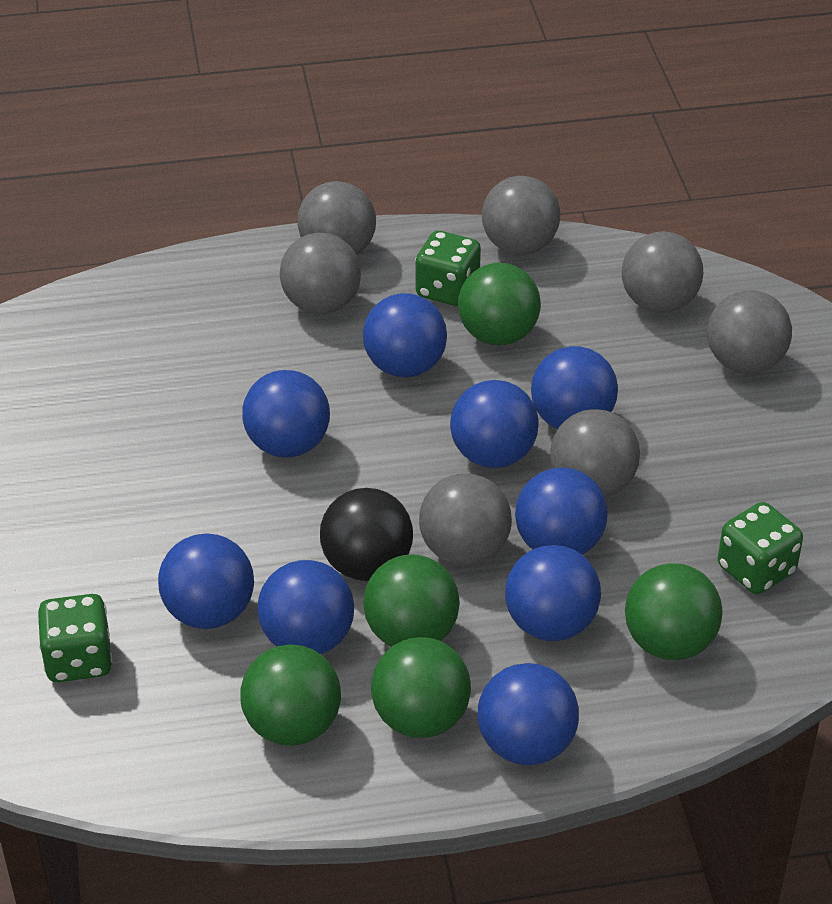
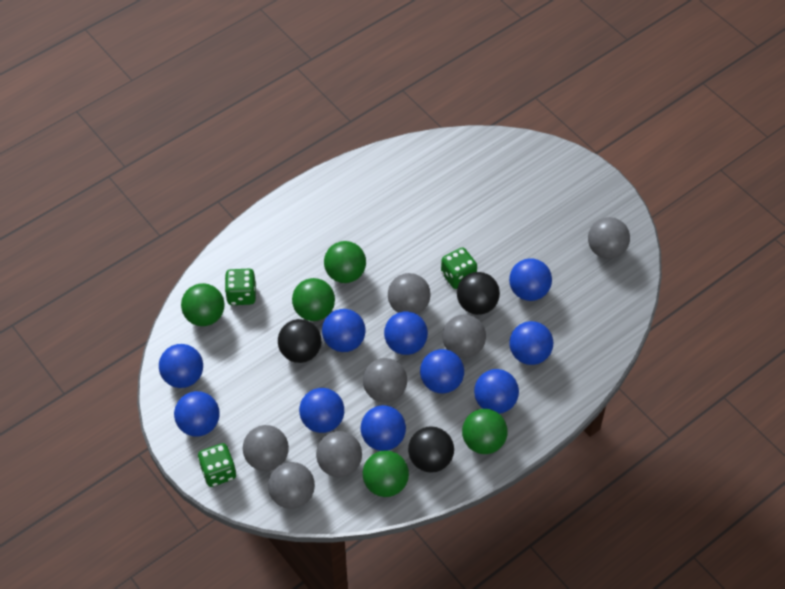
black ball: 1 -> 3
blue ball: 9 -> 10

